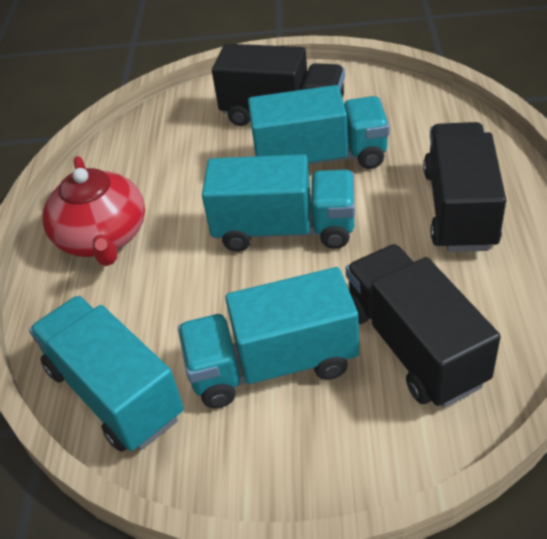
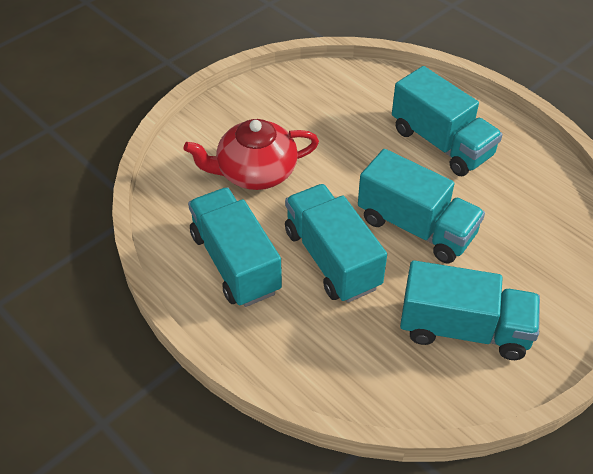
black truck: 3 -> 0
turquoise truck: 4 -> 5

